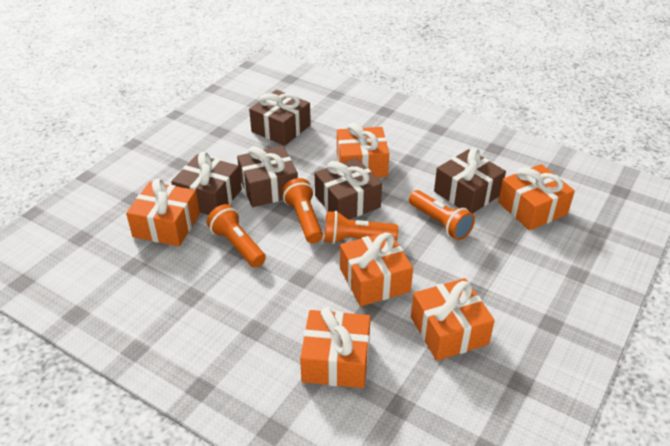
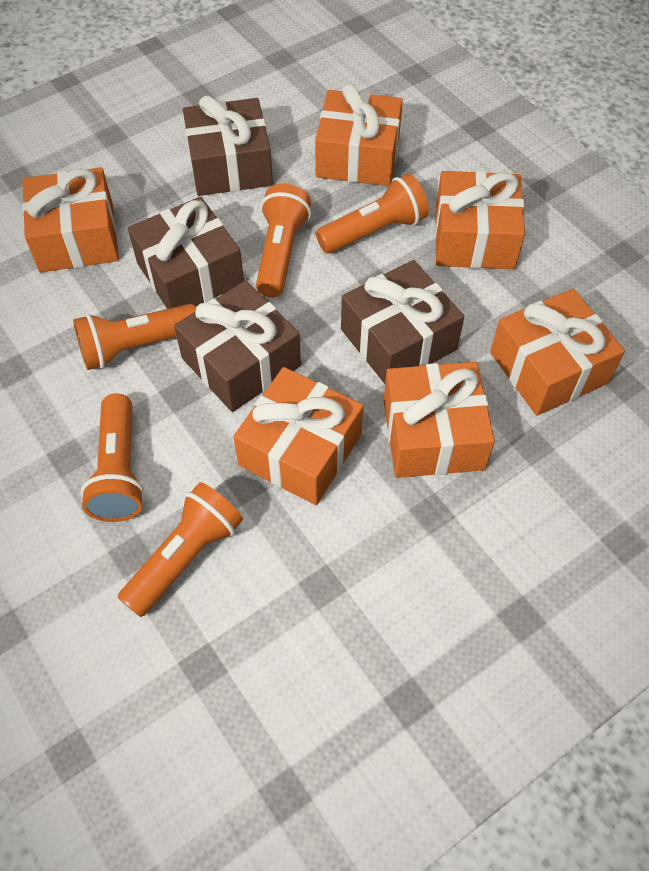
brown gift: 5 -> 4
orange flashlight: 4 -> 5

